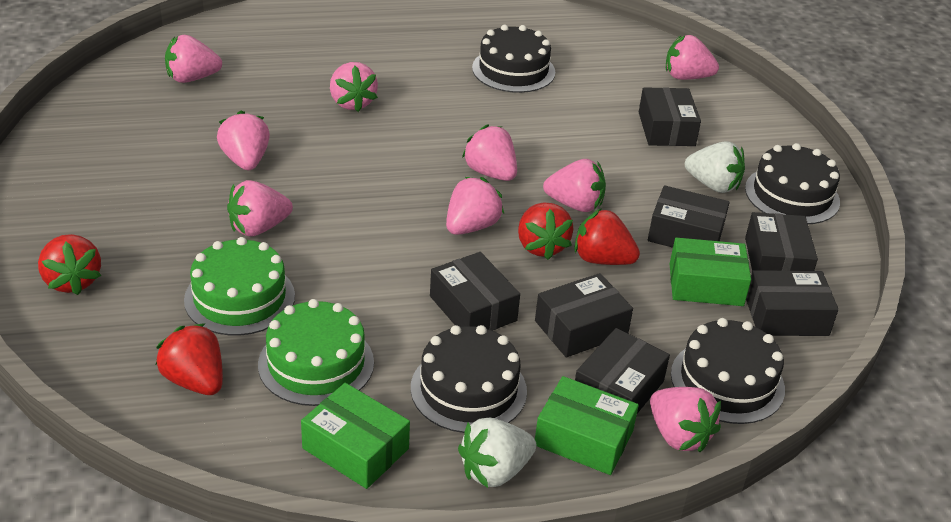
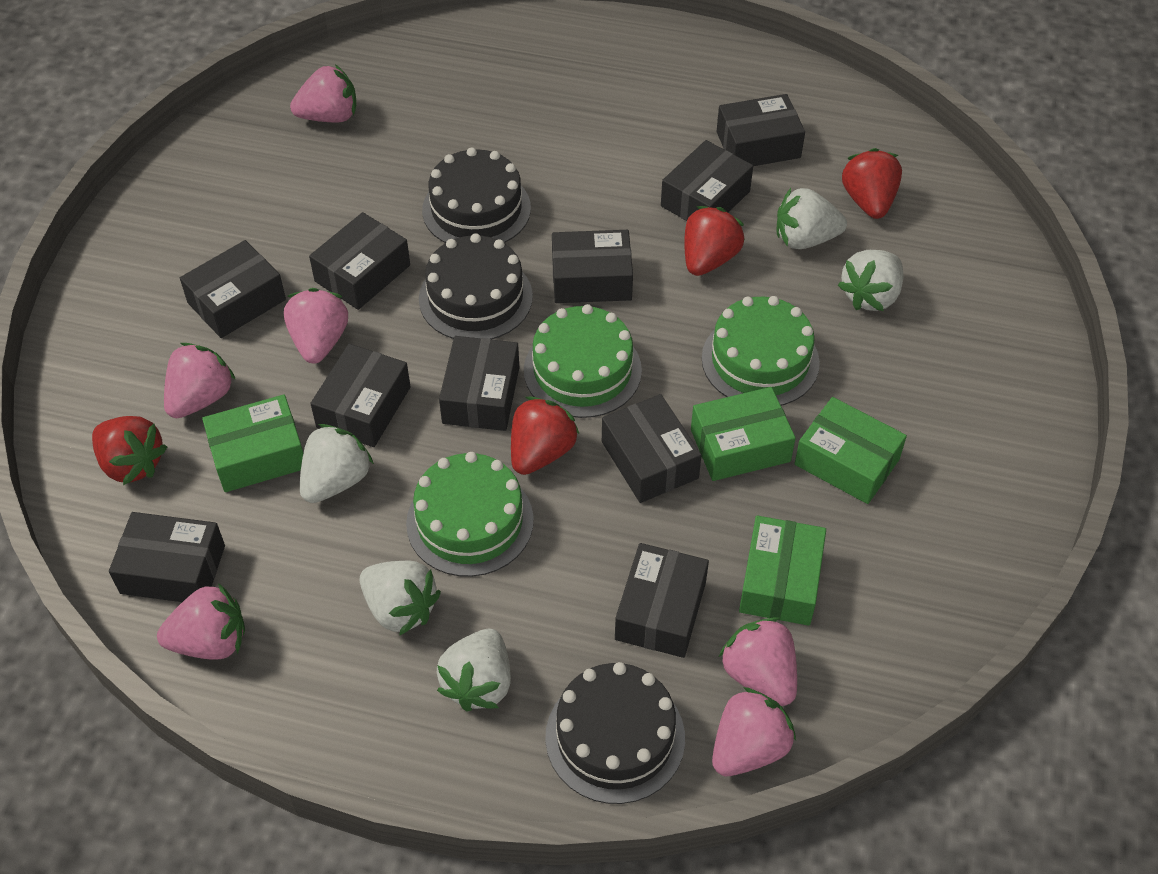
black box: 7 -> 10
black cake: 4 -> 3
green box: 3 -> 4
green cake: 2 -> 3
pink strawberry: 9 -> 6
white strawberry: 2 -> 5

